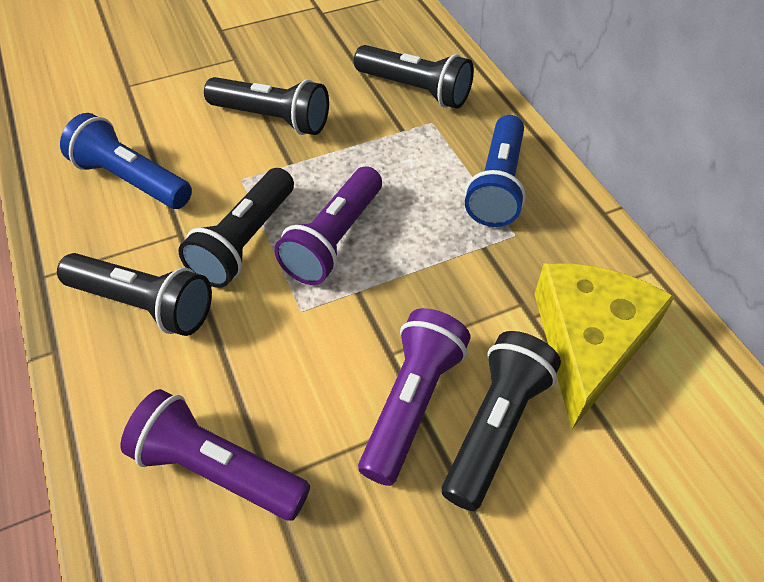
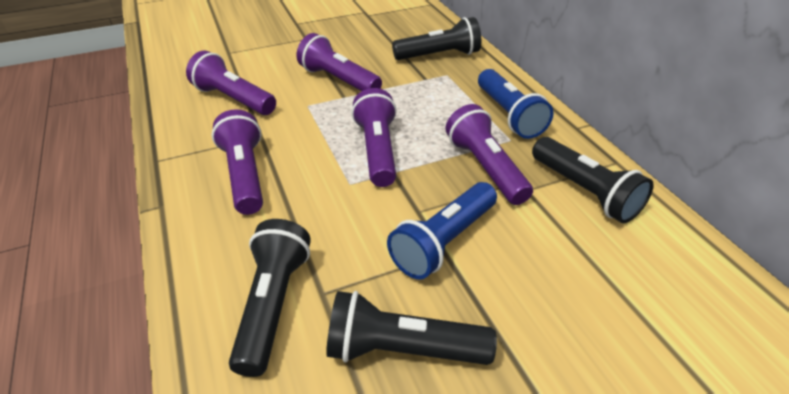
black flashlight: 5 -> 4
purple flashlight: 3 -> 5
yellow cheese: 1 -> 0

